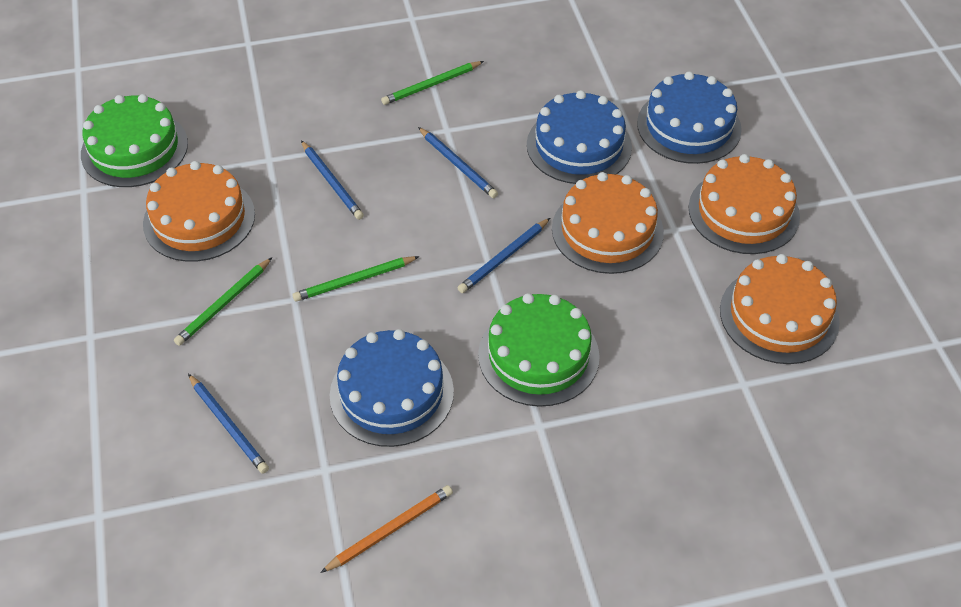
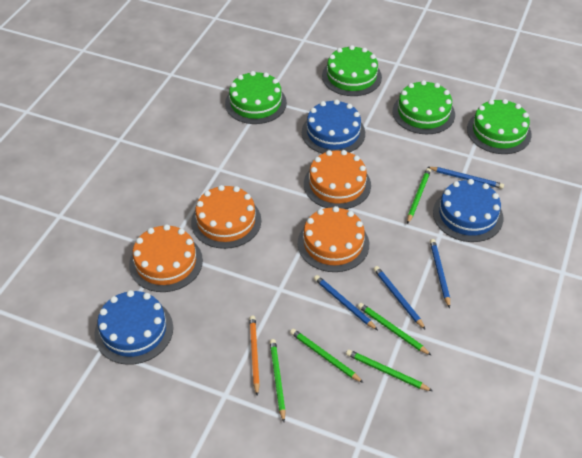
green cake: 2 -> 4
green pencil: 3 -> 5

